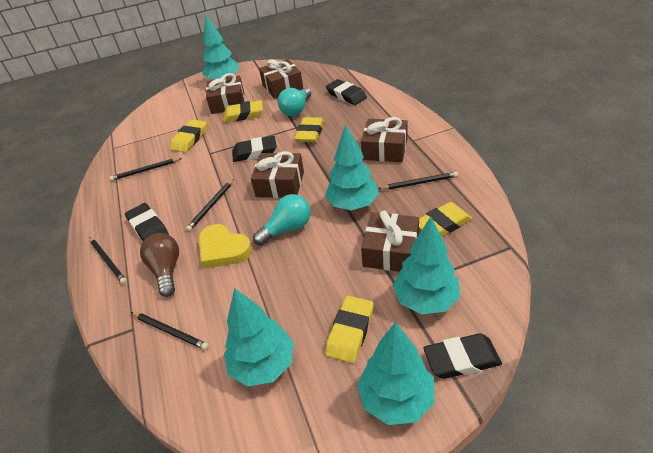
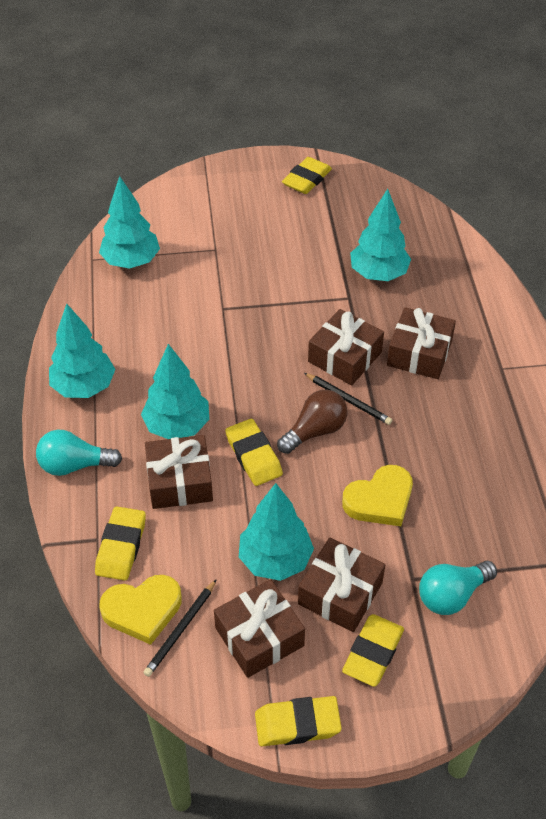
black eraser: 4 -> 0
black pencil: 5 -> 2
yellow heart: 1 -> 2

